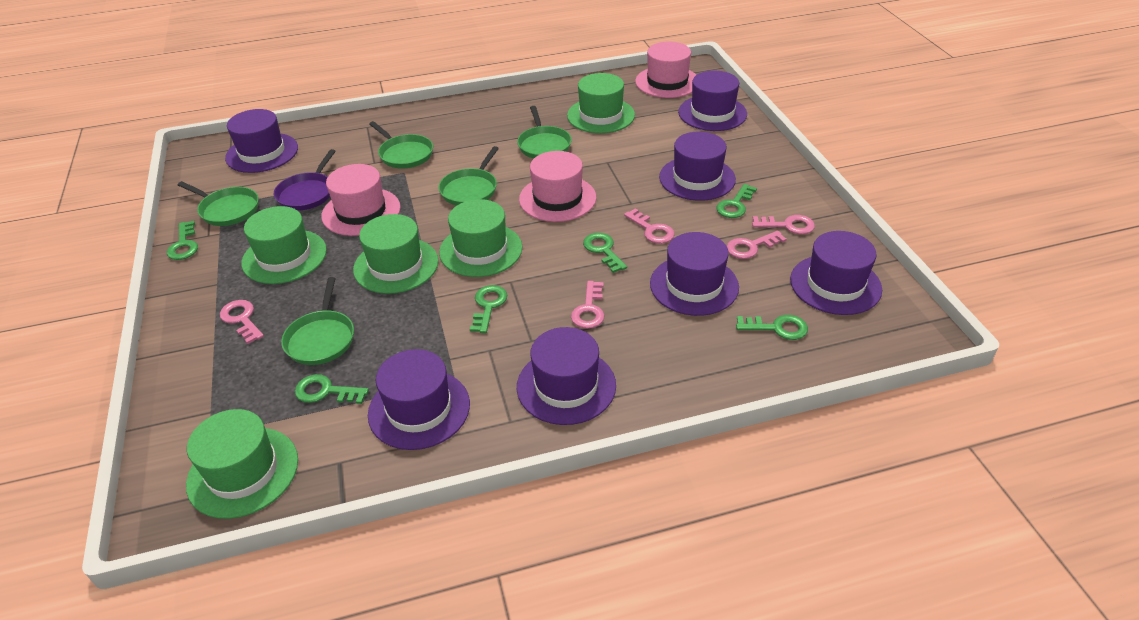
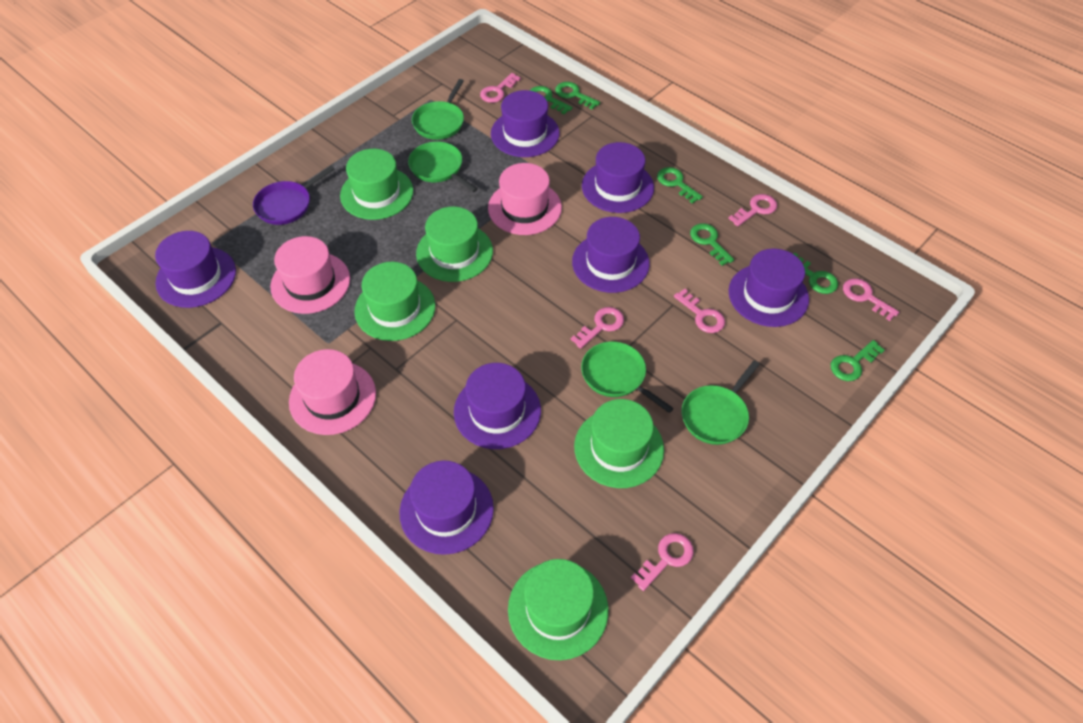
green pan: 5 -> 4
pink key: 5 -> 6

